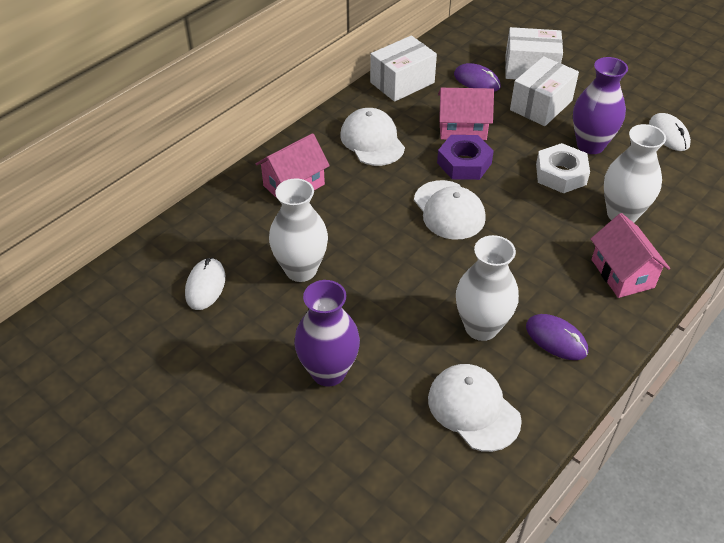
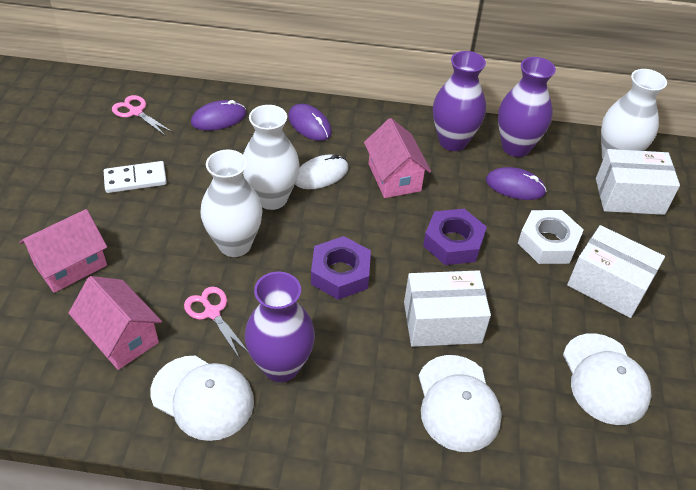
pink scissors: 0 -> 2
purple mouse: 2 -> 3
purple nut: 1 -> 2
purple vase: 2 -> 3
white domino: 0 -> 1
white mouse: 2 -> 1

